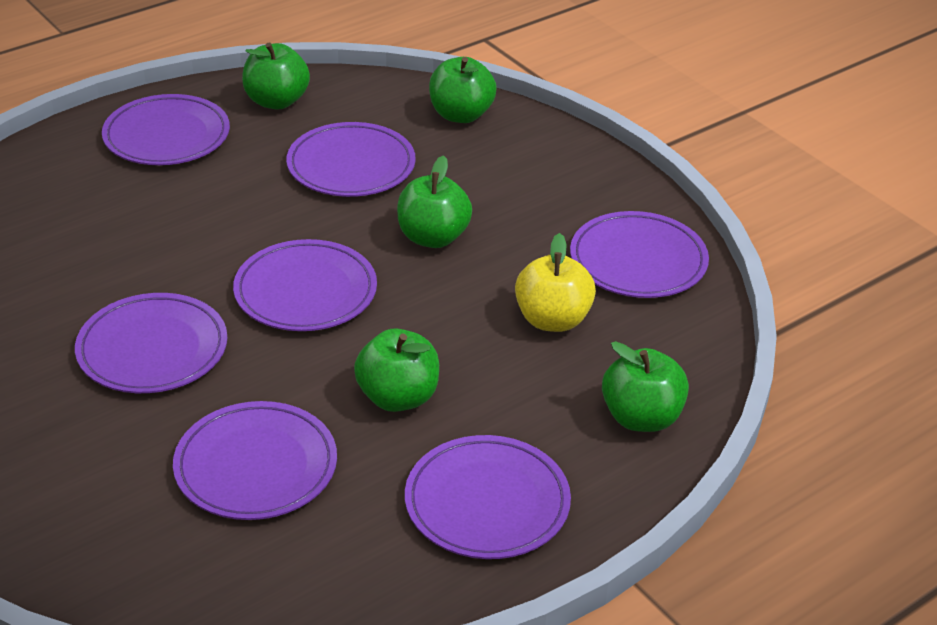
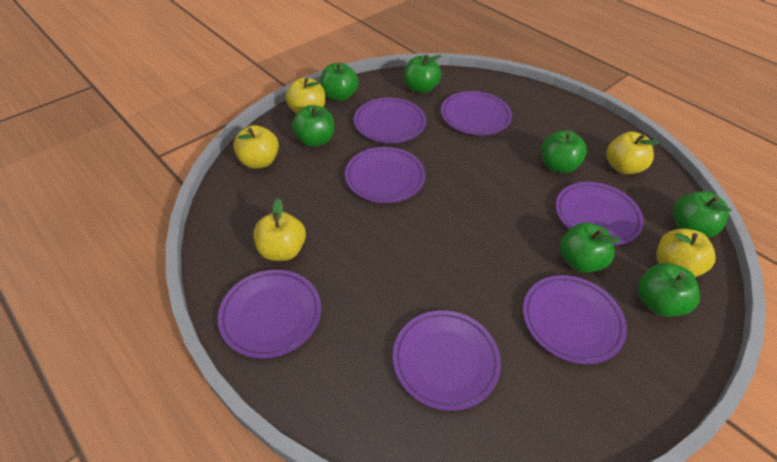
green apple: 5 -> 7
yellow apple: 1 -> 5

